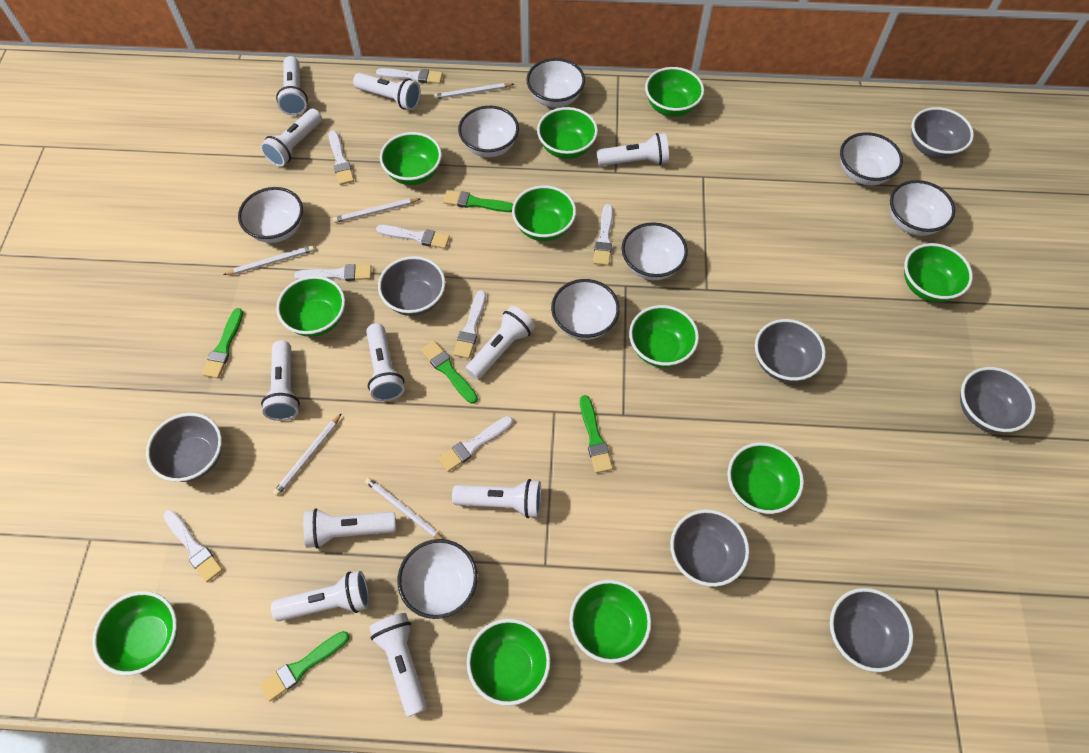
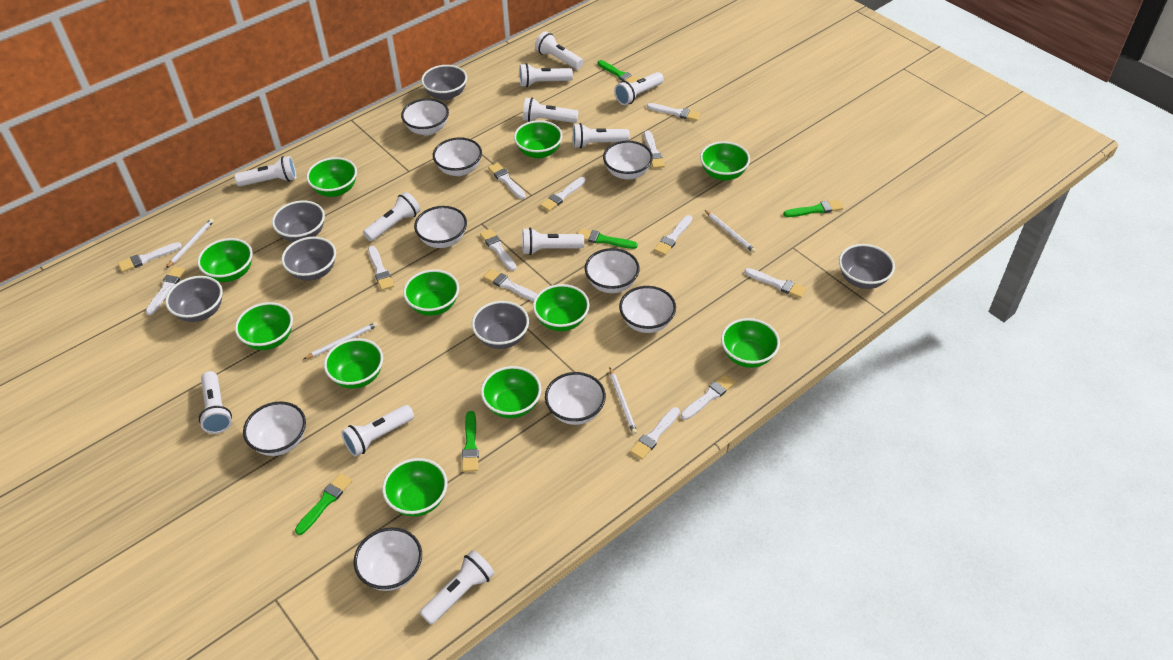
grey bowl: 7 -> 6
white bowl: 8 -> 9
white brush: 8 -> 13
white pencil: 5 -> 4

